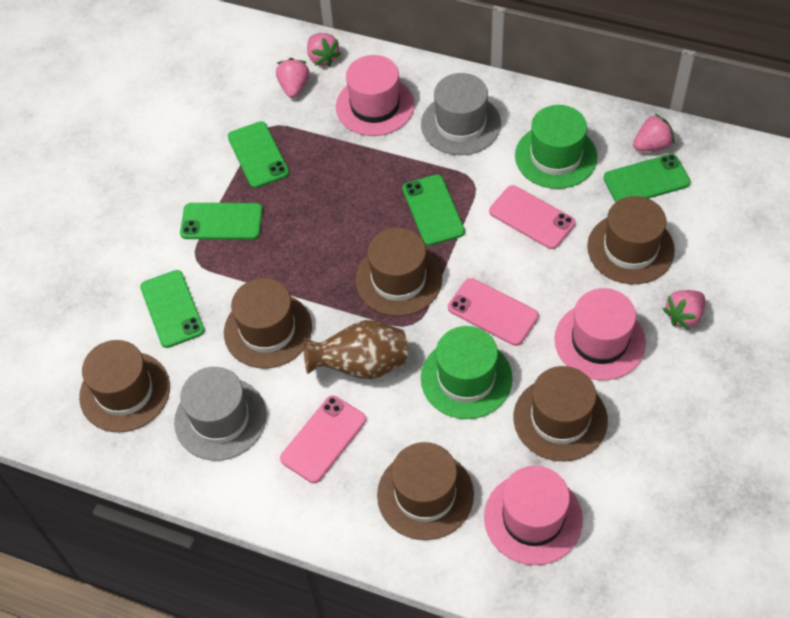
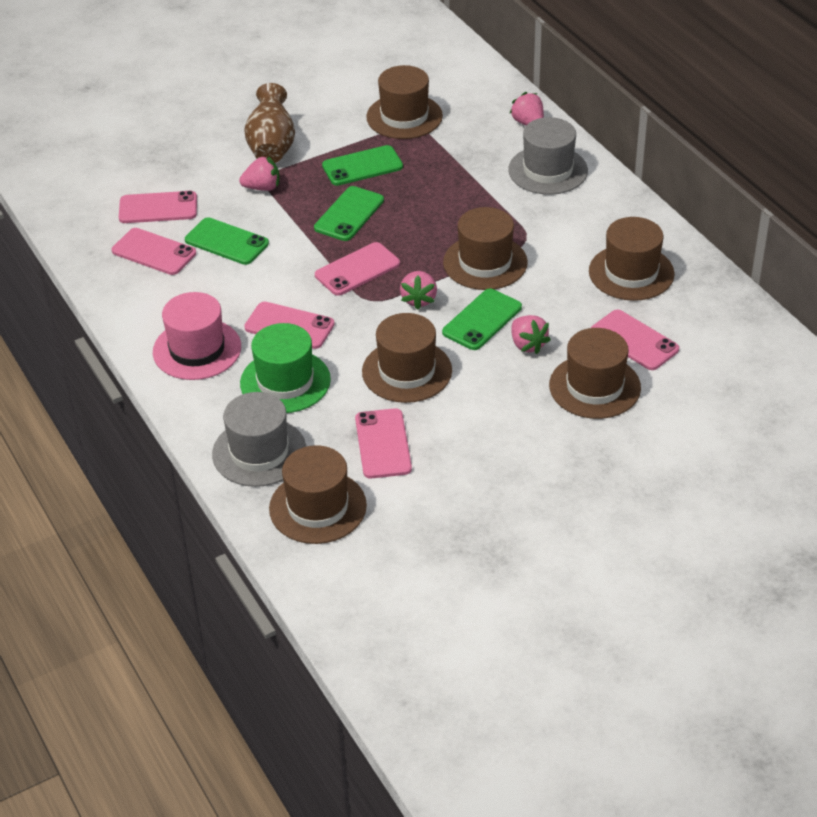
green hat: 2 -> 1
green phone: 5 -> 4
pink hat: 3 -> 1
pink phone: 3 -> 6

